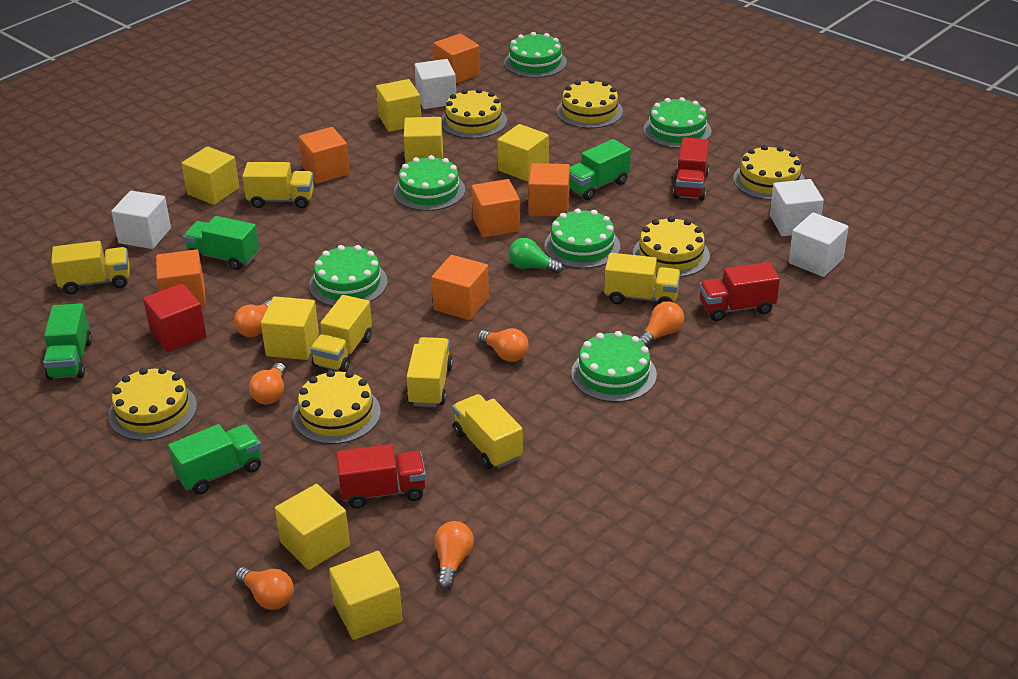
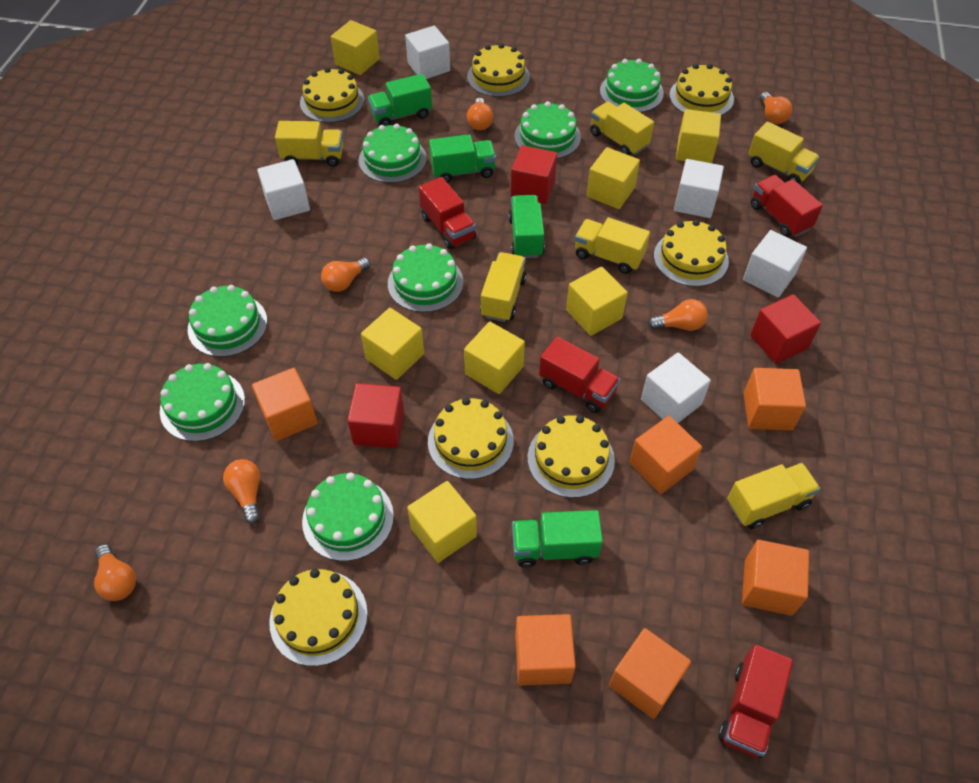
green cake: 6 -> 7
green light bulb: 1 -> 0
red cube: 1 -> 3
red truck: 3 -> 4
white cube: 4 -> 5
yellow cake: 6 -> 7

